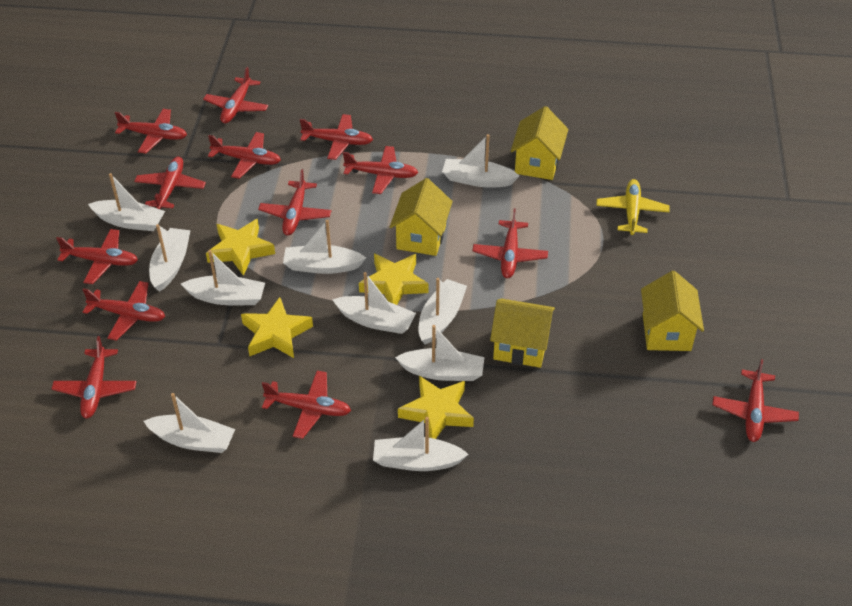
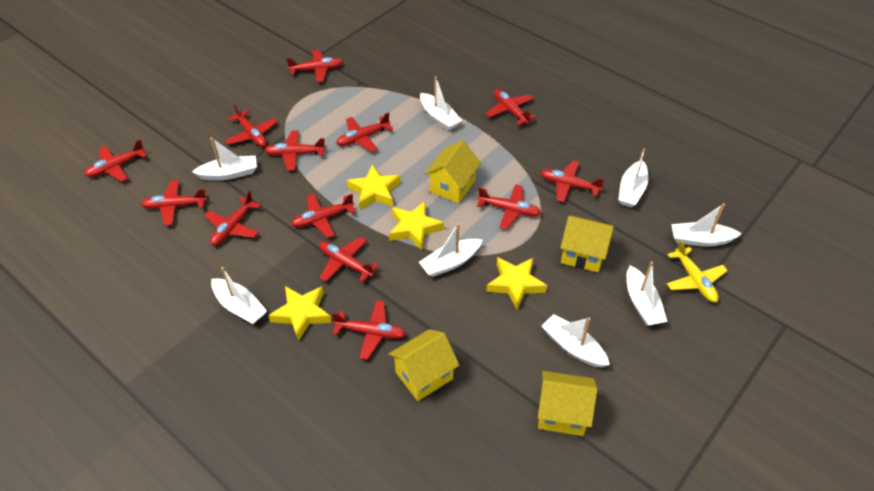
white boat: 10 -> 8

